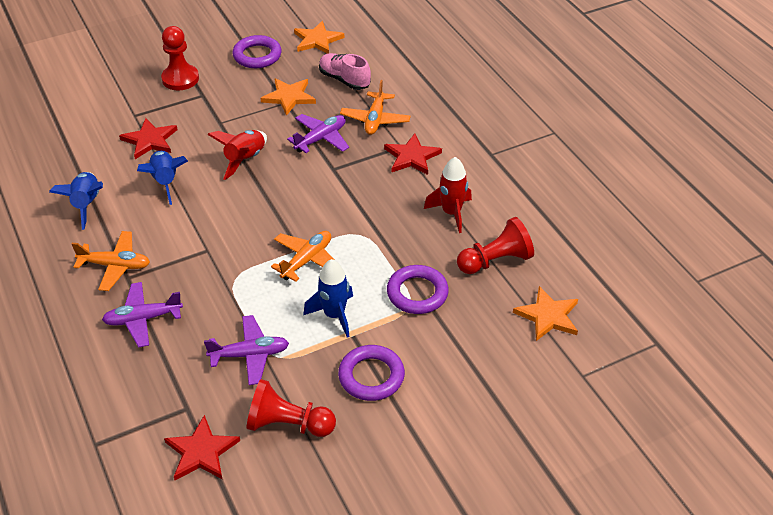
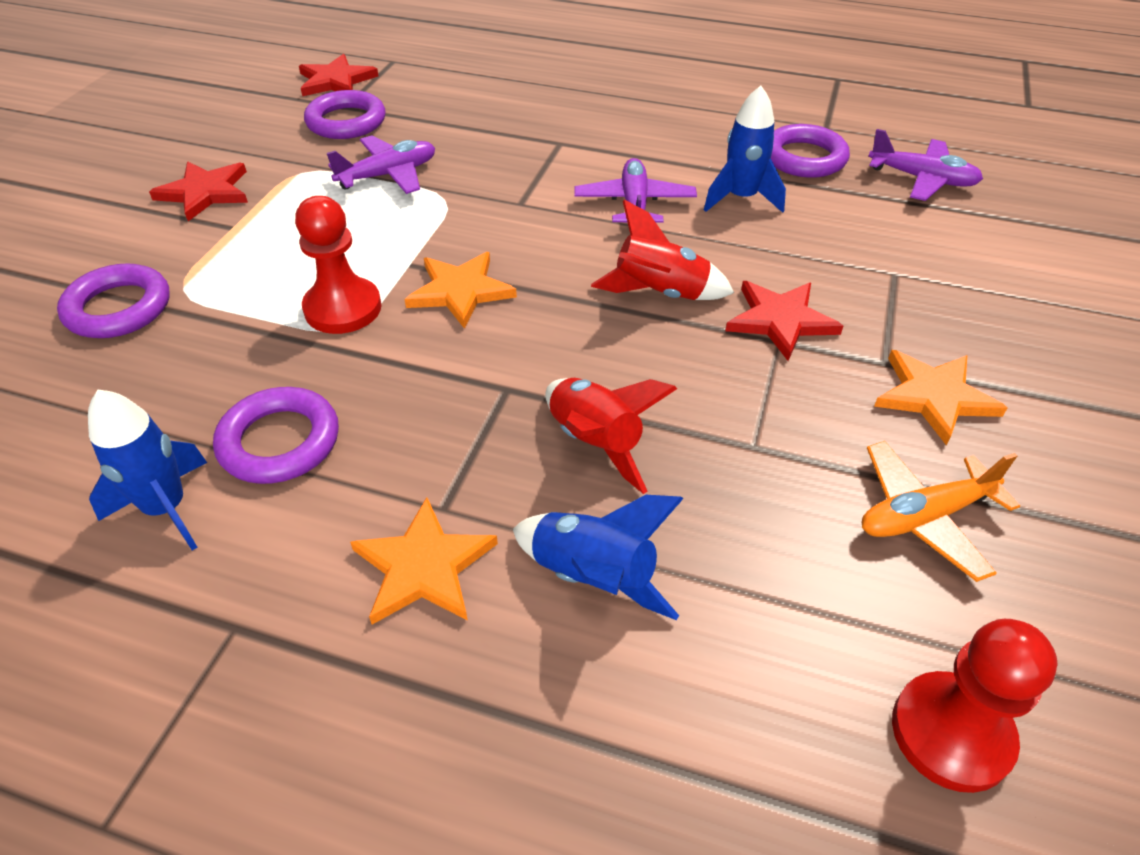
orange plane: 3 -> 1
pink shoe: 1 -> 0
purple ring: 3 -> 4
red pawn: 3 -> 2

